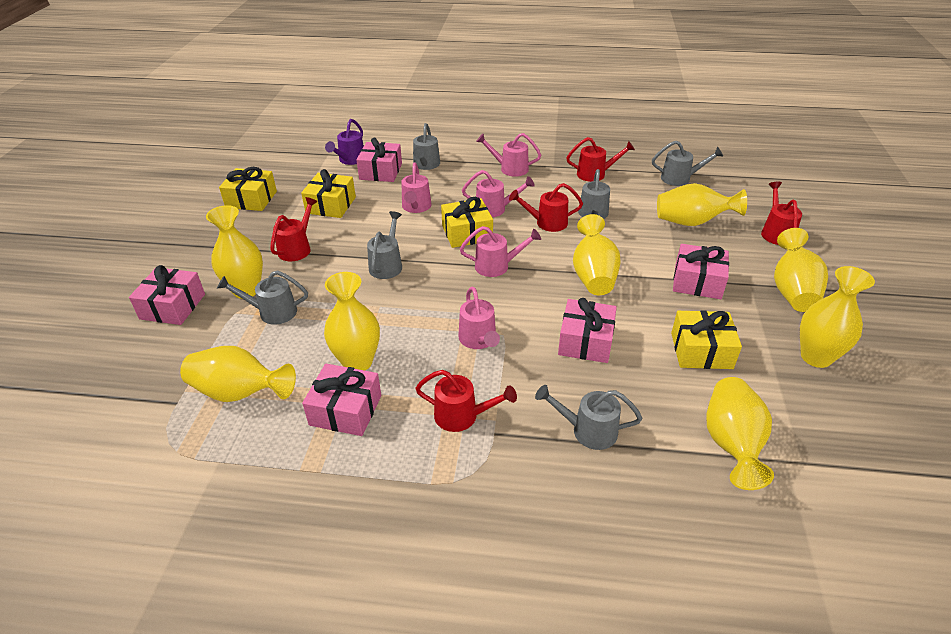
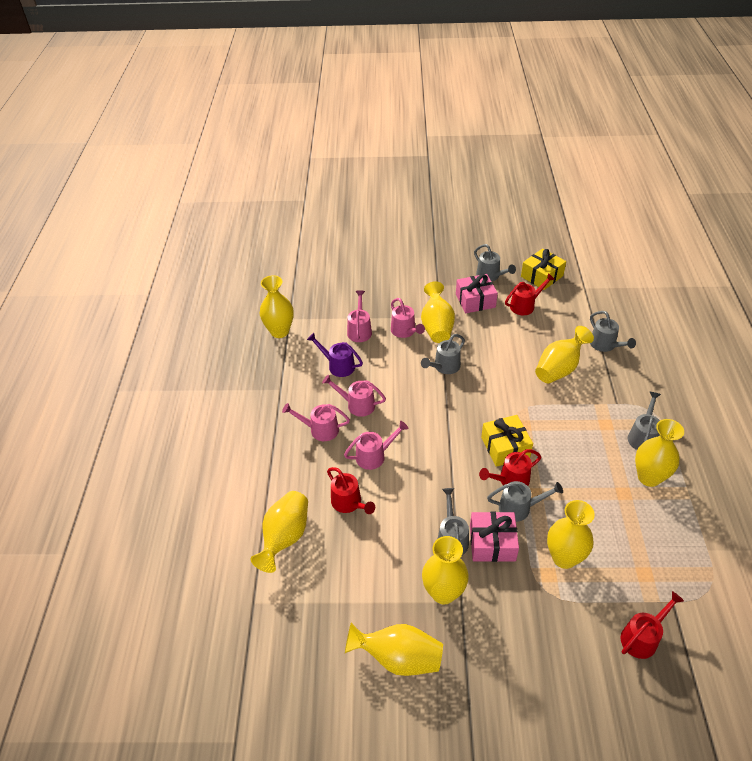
pink gift: 5 -> 2
red watering can: 5 -> 4
yellow gift: 4 -> 2

